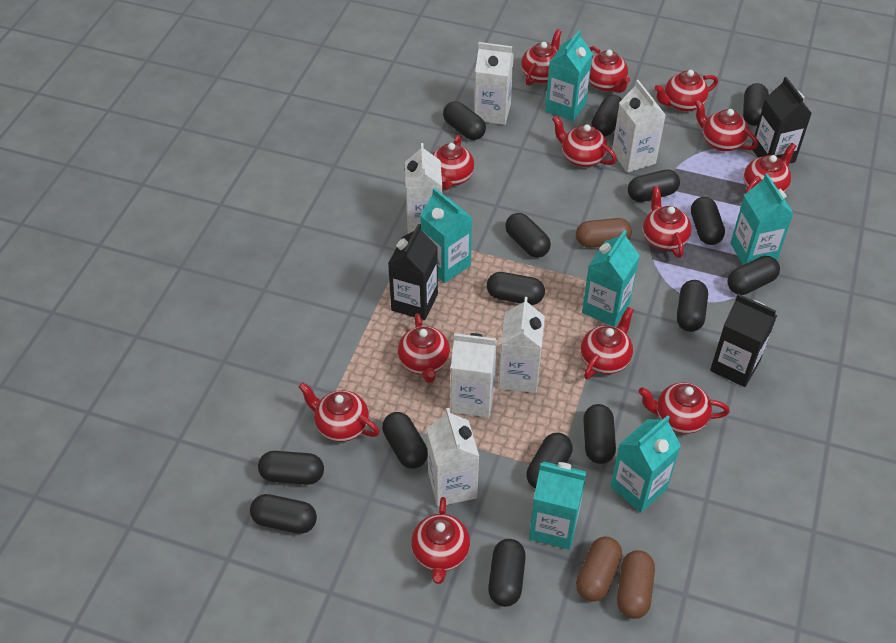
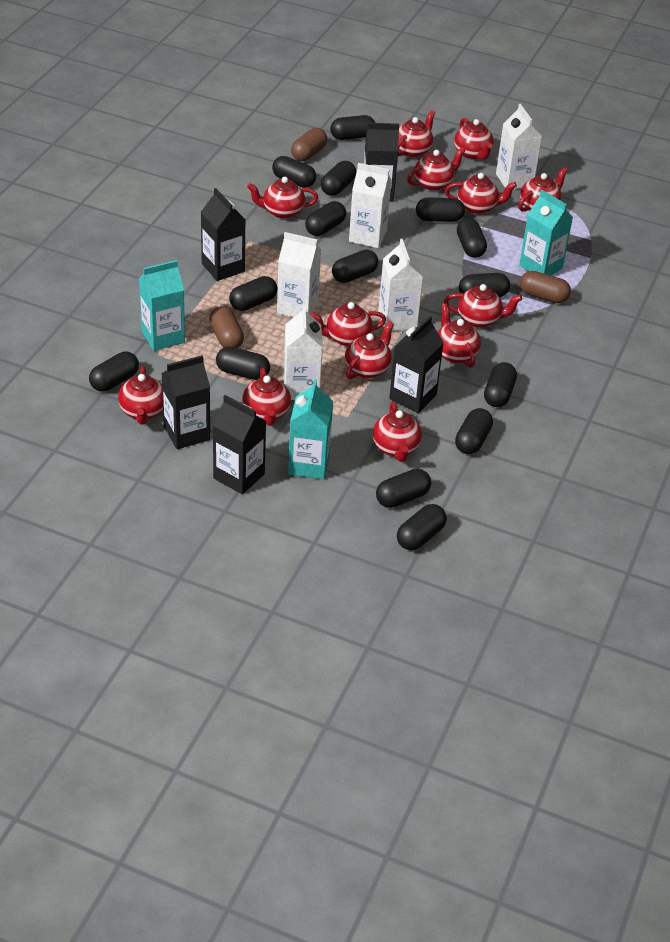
black carton: 3 -> 5
turquoise carton: 6 -> 3
white carton: 6 -> 5

